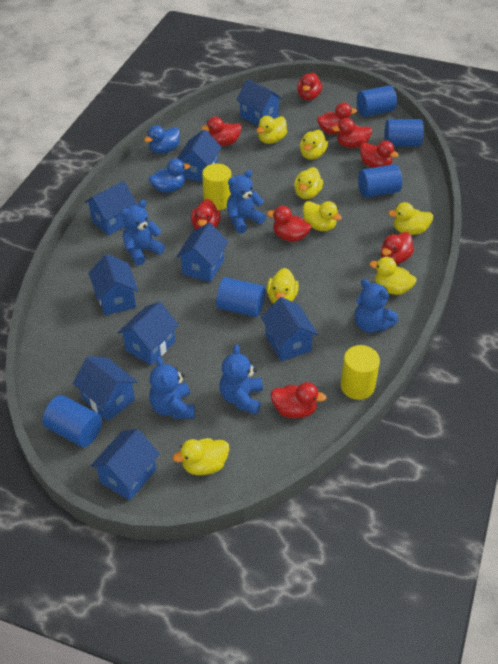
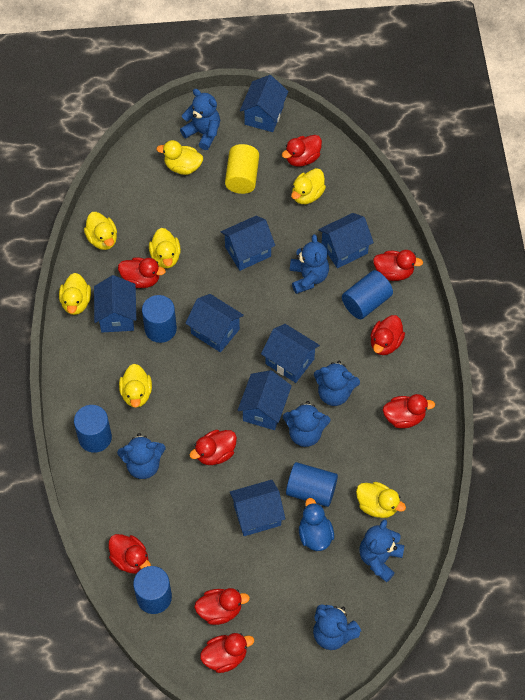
blue duck: 2 -> 1
blue house: 9 -> 8
blue teddy bear: 5 -> 7
yellow cylinder: 2 -> 1
yellow duck: 8 -> 7

